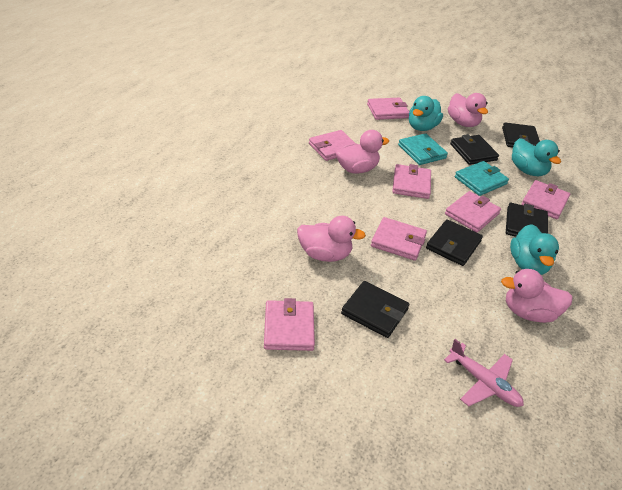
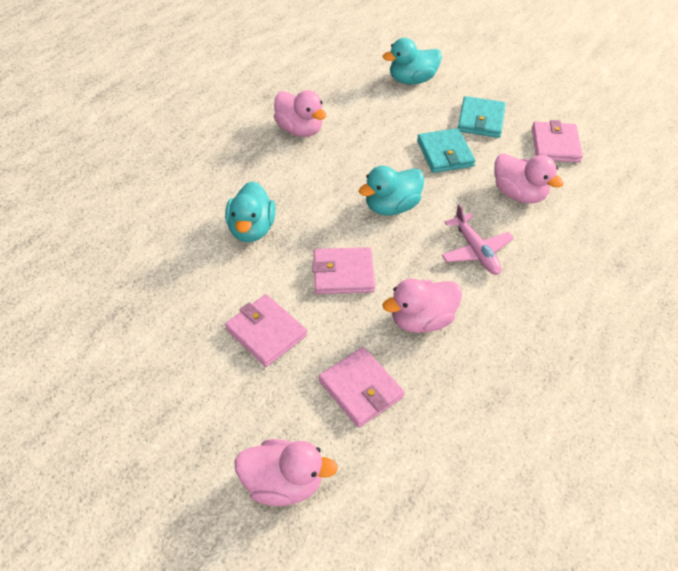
black wallet: 5 -> 0
pink wallet: 7 -> 4

